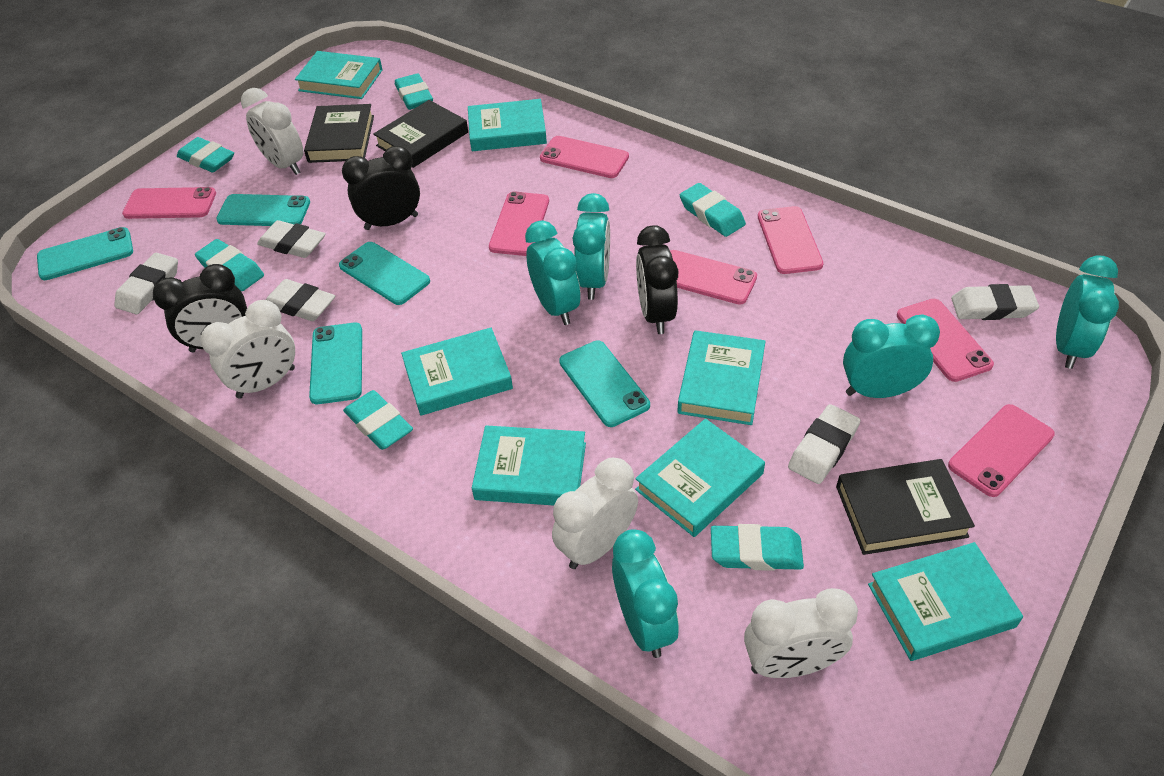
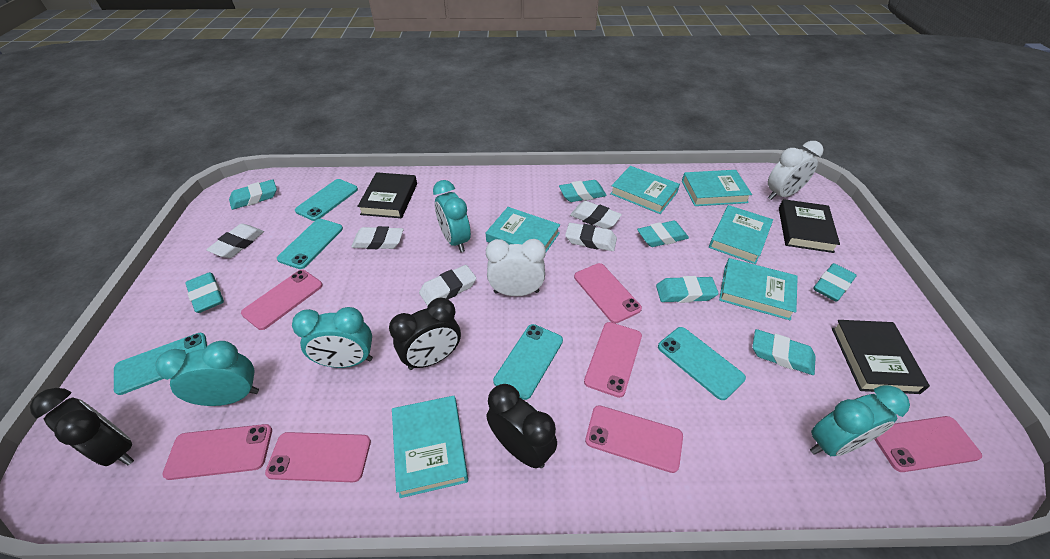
turquoise book: 7 -> 6
turquoise clock: 5 -> 4
turquoise eraser: 6 -> 7
white clock: 4 -> 2

